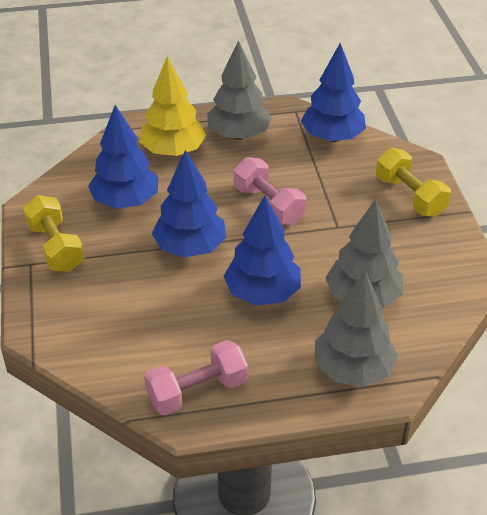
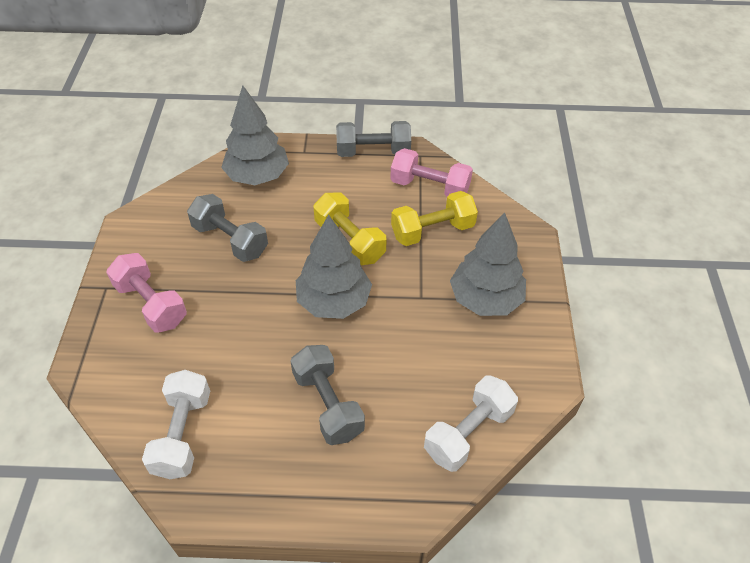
blue tree: 4 -> 0
grey dumbbell: 0 -> 3
white dumbbell: 0 -> 2
yellow tree: 1 -> 0

